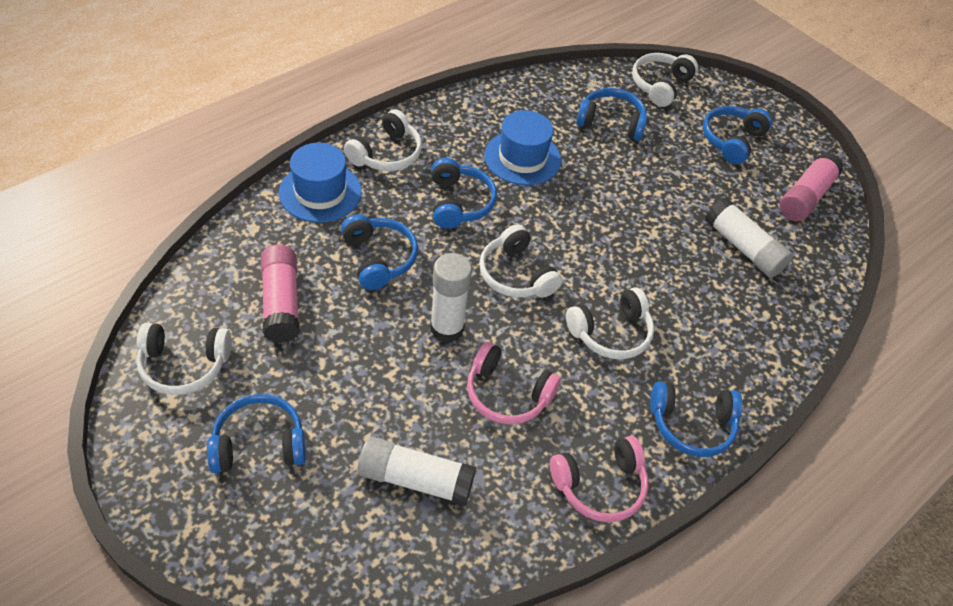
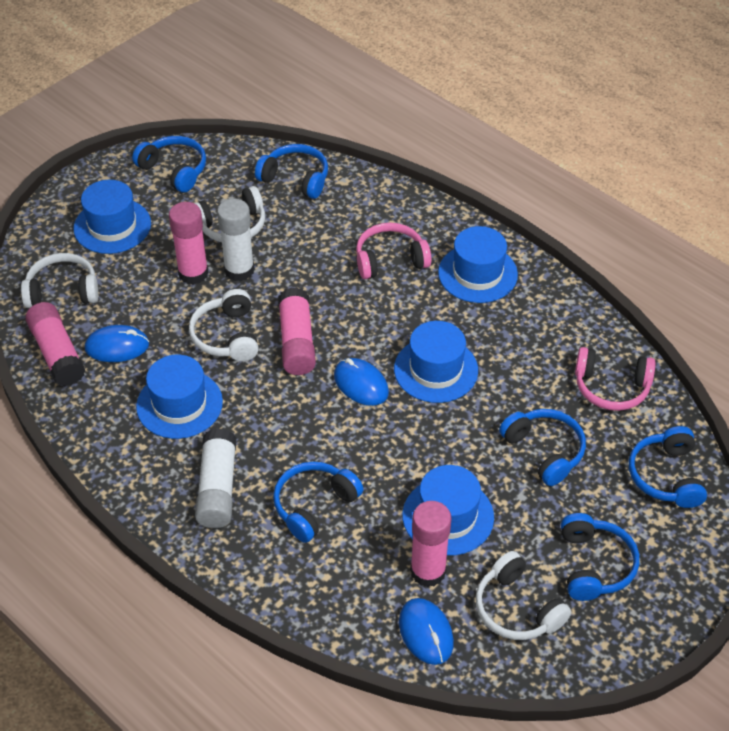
blue hat: 2 -> 5
blue mouse: 0 -> 3
pink glue stick: 2 -> 4
white glue stick: 3 -> 2
white headphones: 5 -> 4

